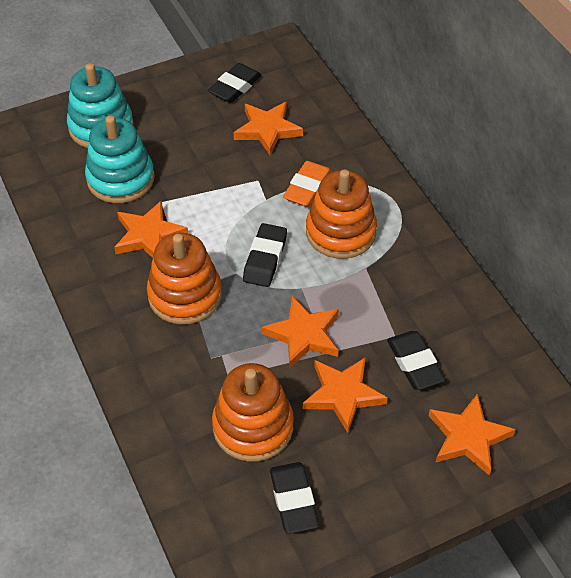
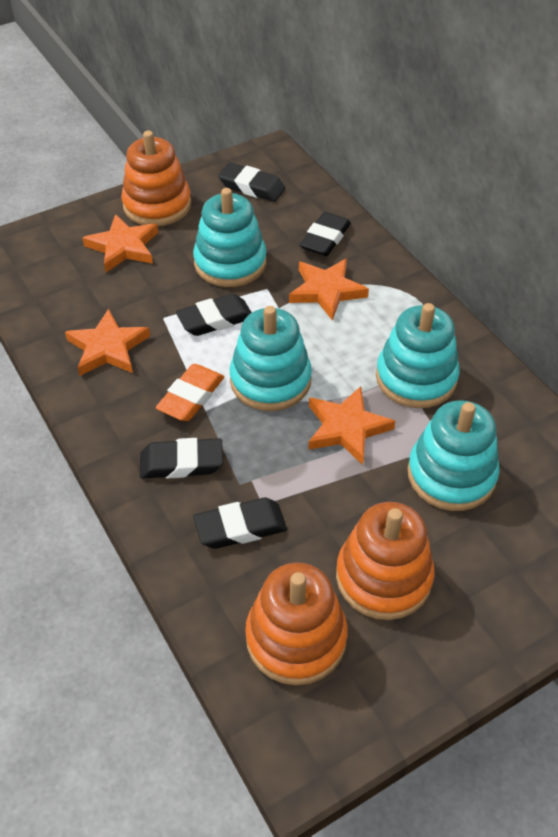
black eraser: 4 -> 5
orange star: 5 -> 4
turquoise stacking toy: 2 -> 4

